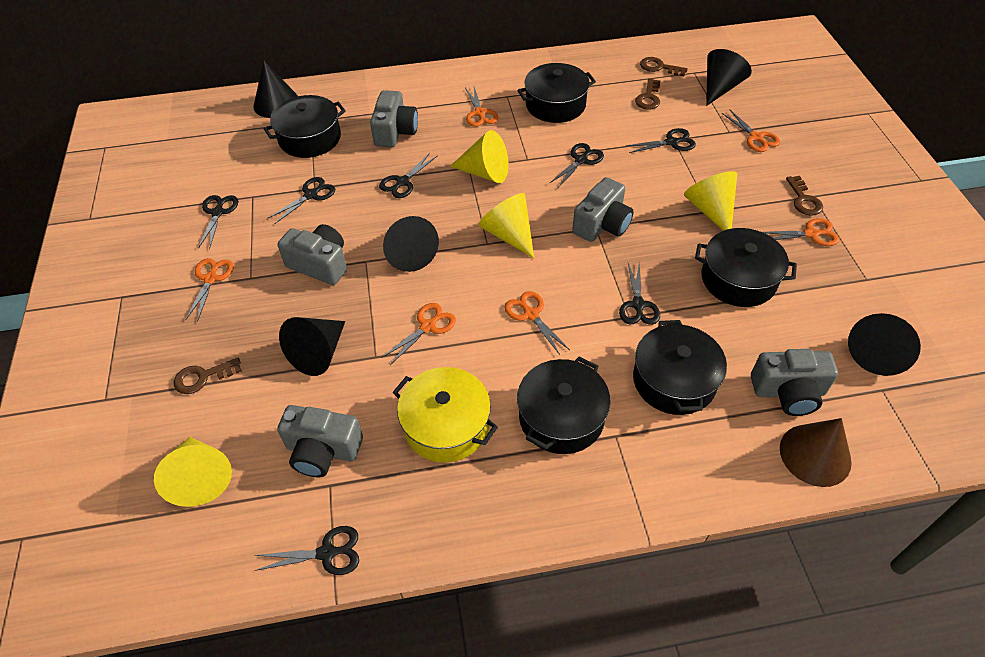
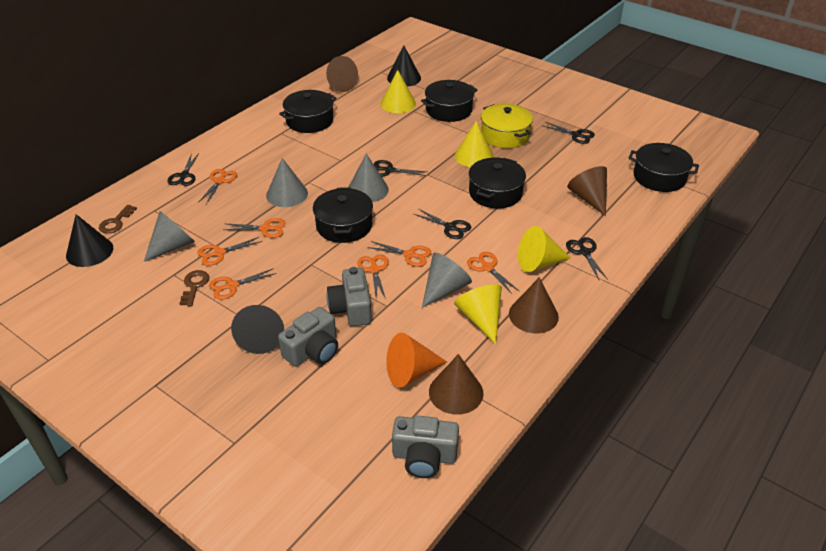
black cone: 5 -> 3
black scissors: 7 -> 5
brown cone: 1 -> 4
brown key: 4 -> 2
grey camera: 5 -> 3
grey cone: 0 -> 4
orange cone: 0 -> 1
orange scissors: 6 -> 7

